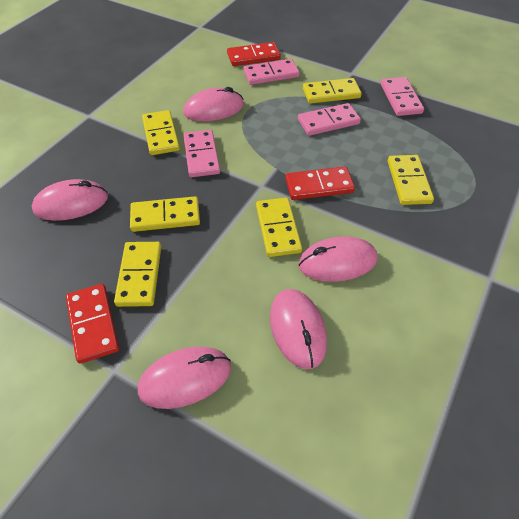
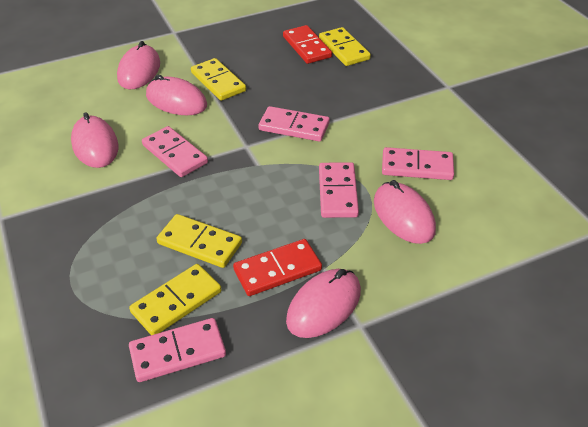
pink domino: 4 -> 5
red domino: 3 -> 2
yellow domino: 6 -> 4

